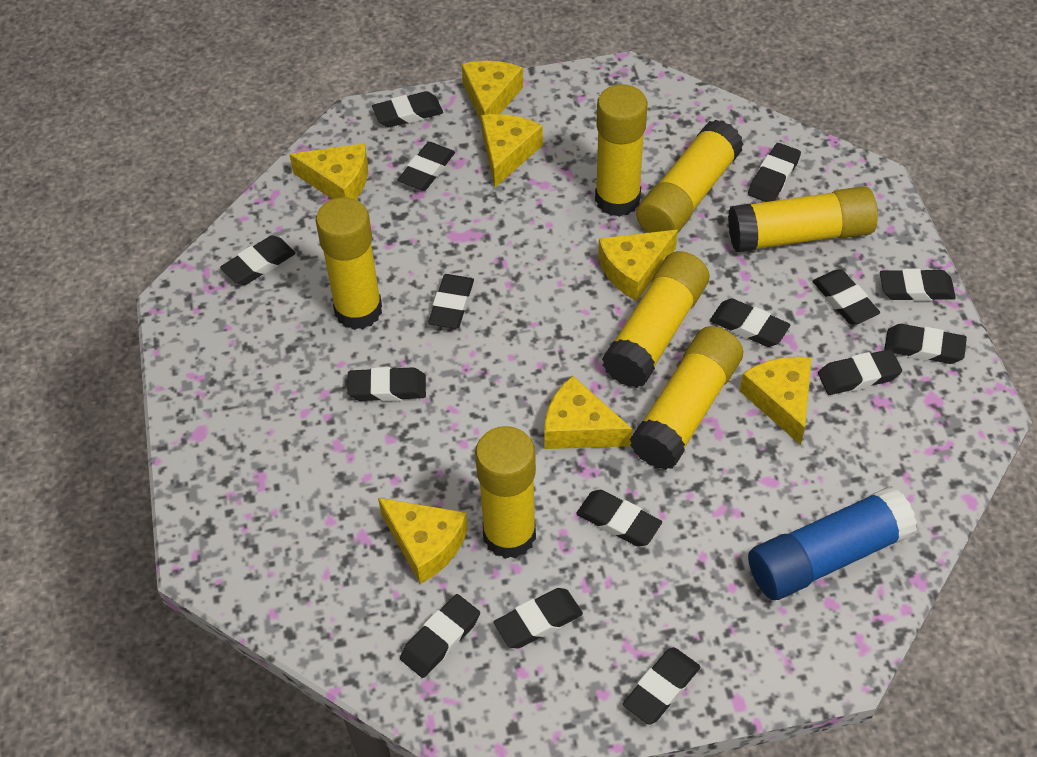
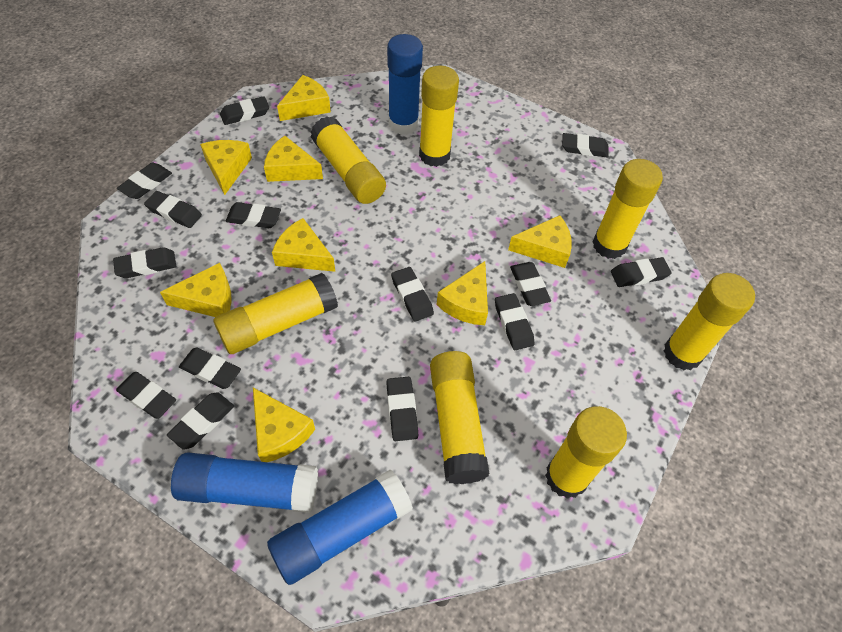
black eraser: 15 -> 14
blue glue stick: 1 -> 3
yellow cheese: 7 -> 8

